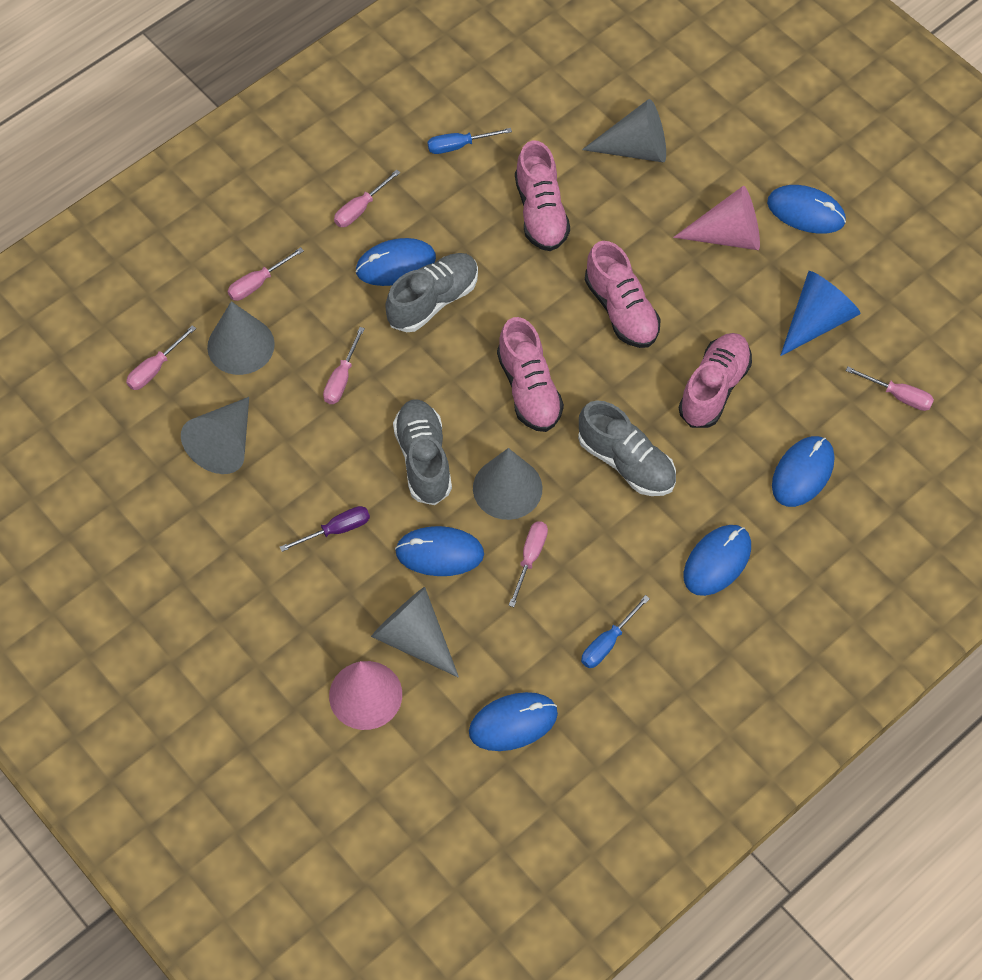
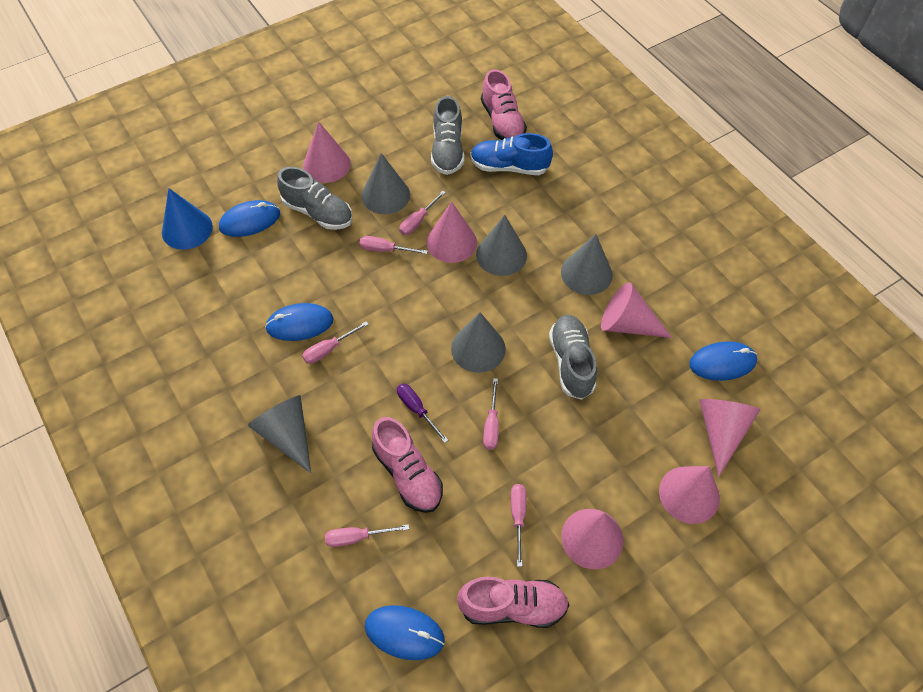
blue mouse: 6 -> 4
blue screwdriver: 2 -> 0
blue shoe: 0 -> 1
pink cone: 2 -> 6
pink shoe: 4 -> 3

